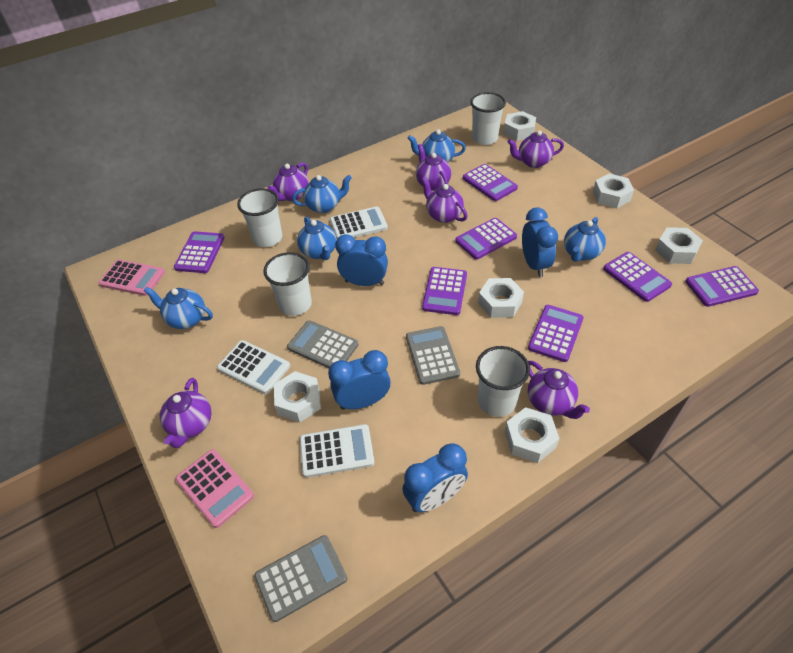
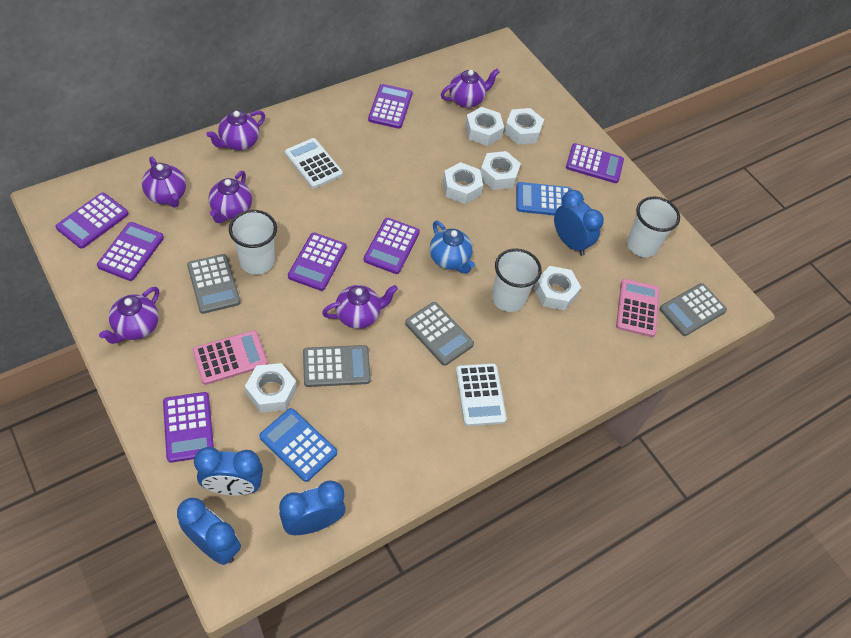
blue calculator: 0 -> 2
blue teapot: 5 -> 1
grey calculator: 3 -> 4
white calculator: 3 -> 2
white cup: 4 -> 3

